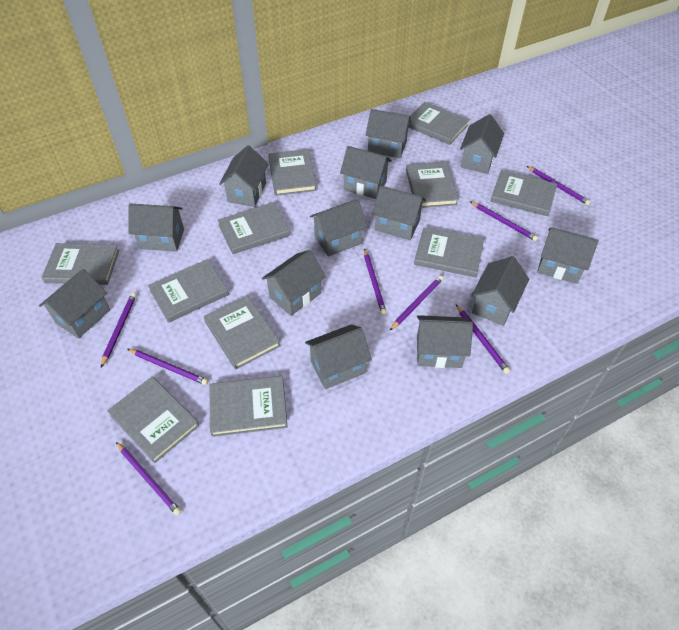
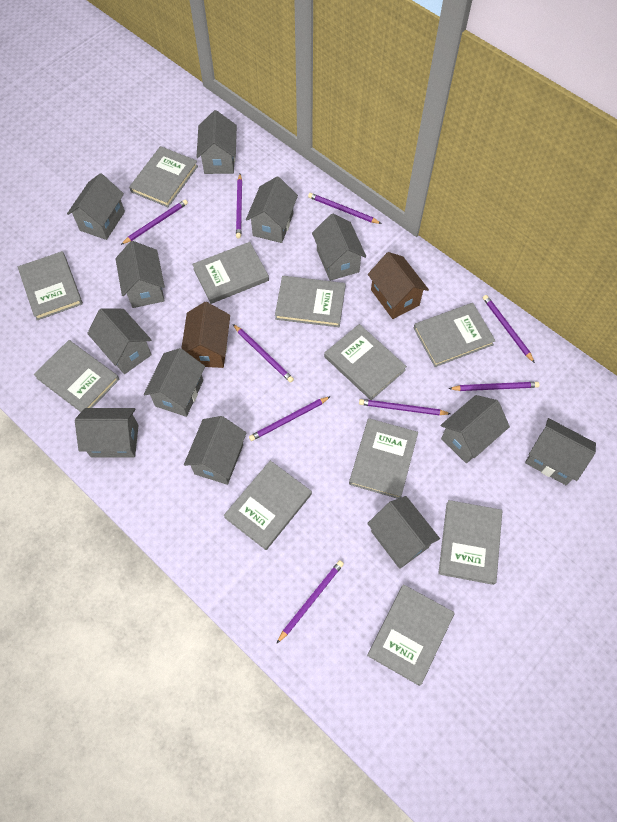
brown house: 0 -> 2
grey house: 13 -> 12
purple pencil: 8 -> 9

